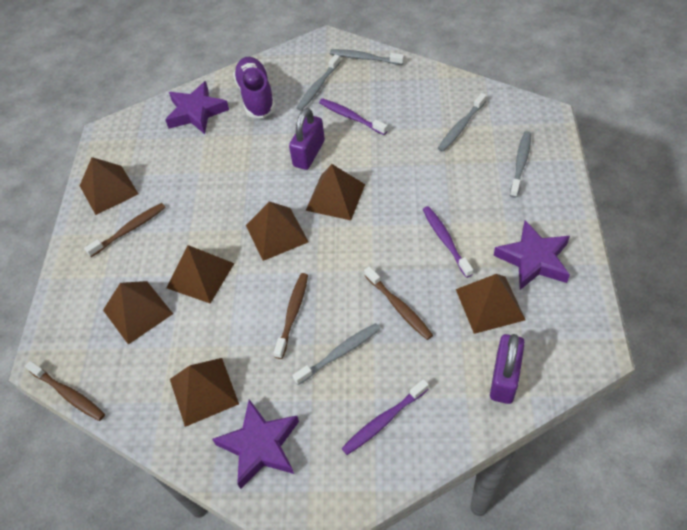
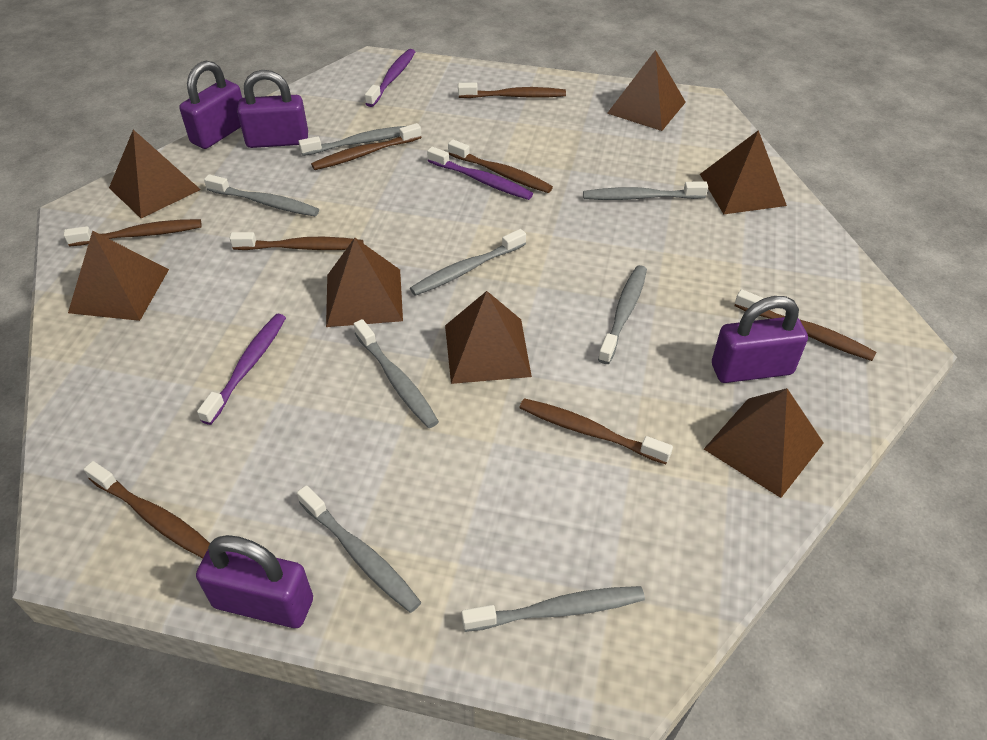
brown toothbrush: 4 -> 8
grey toothbrush: 5 -> 8
purple padlock: 2 -> 4
purple shoe: 1 -> 0
purple star: 3 -> 0

